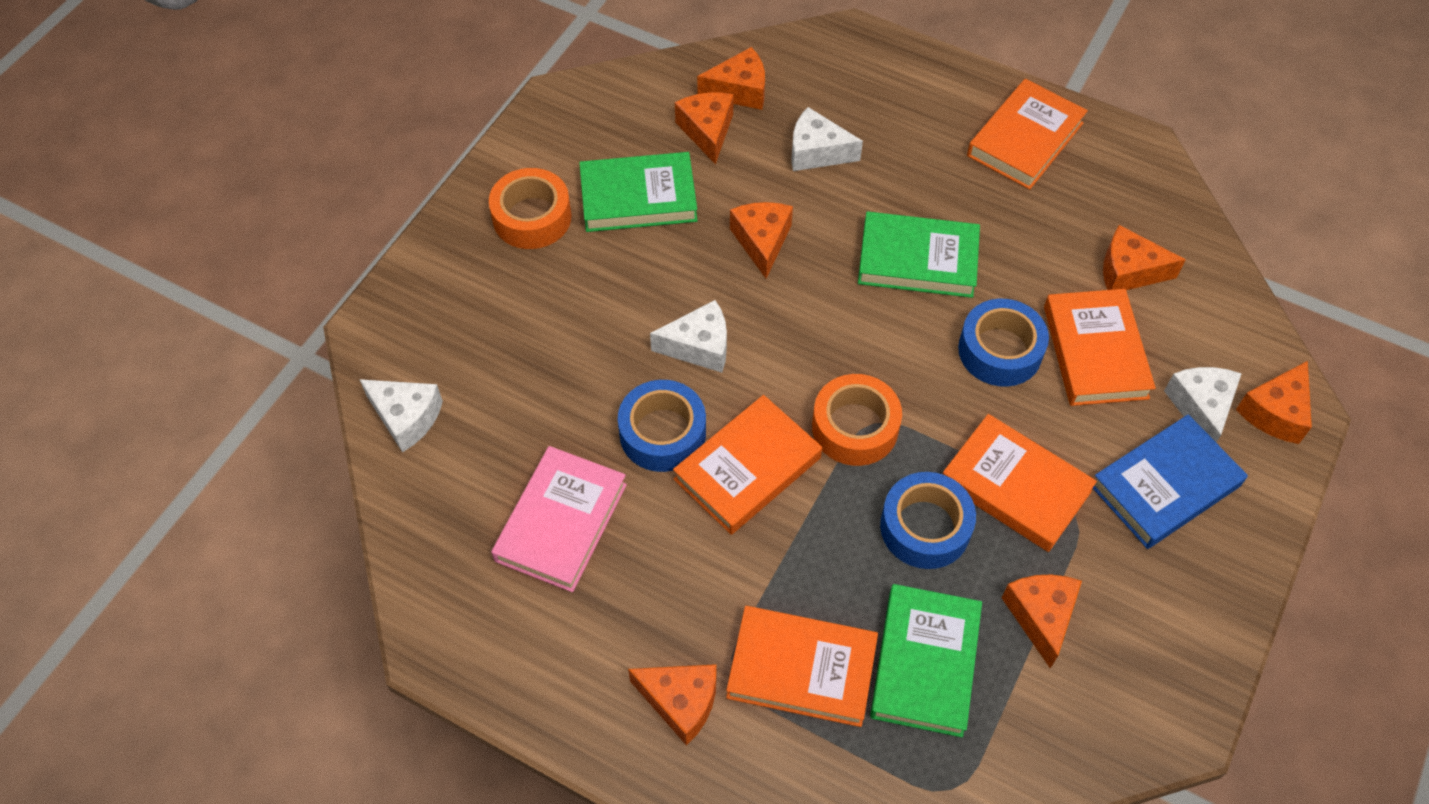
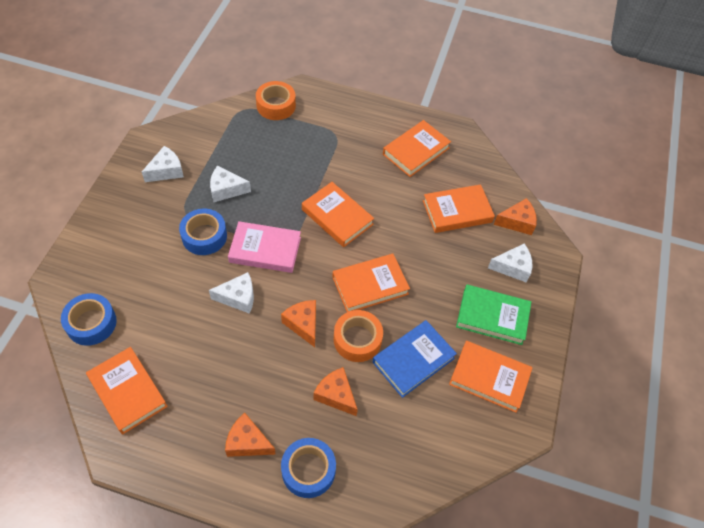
green book: 3 -> 1
orange book: 5 -> 6
orange cheese: 7 -> 4

